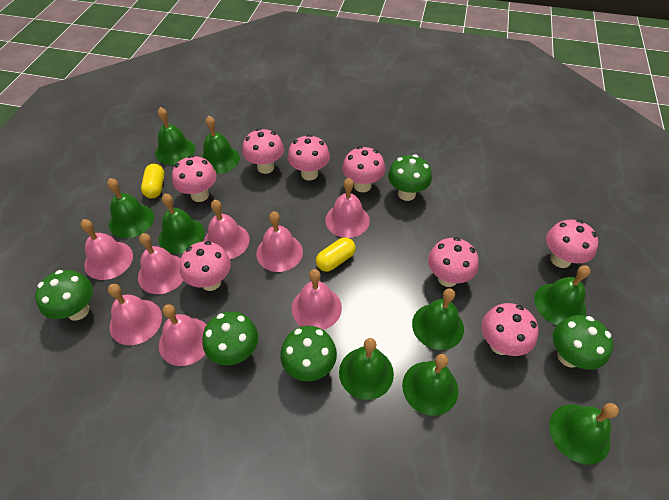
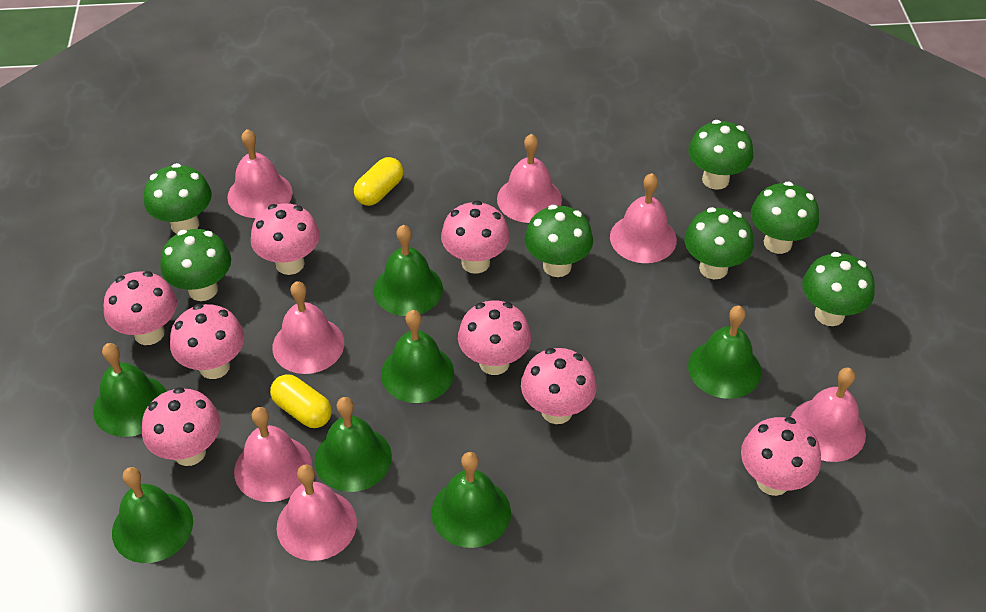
green bell: 9 -> 7
green mushroom: 5 -> 7
pink bell: 8 -> 7

